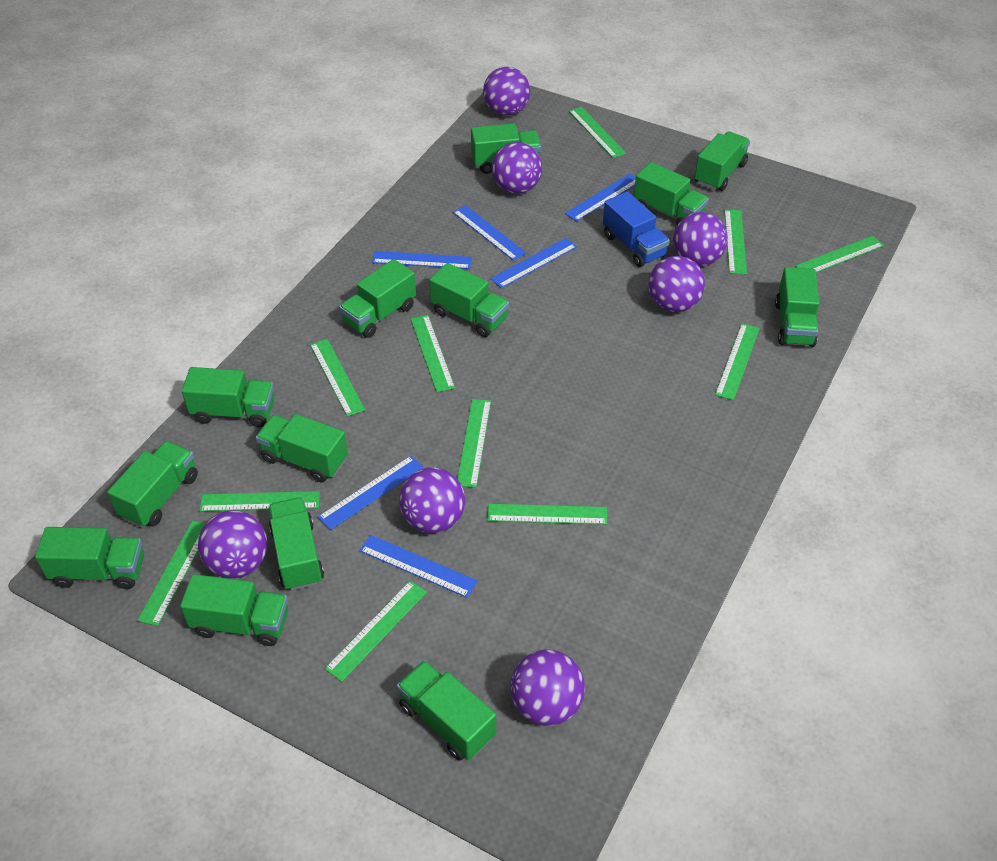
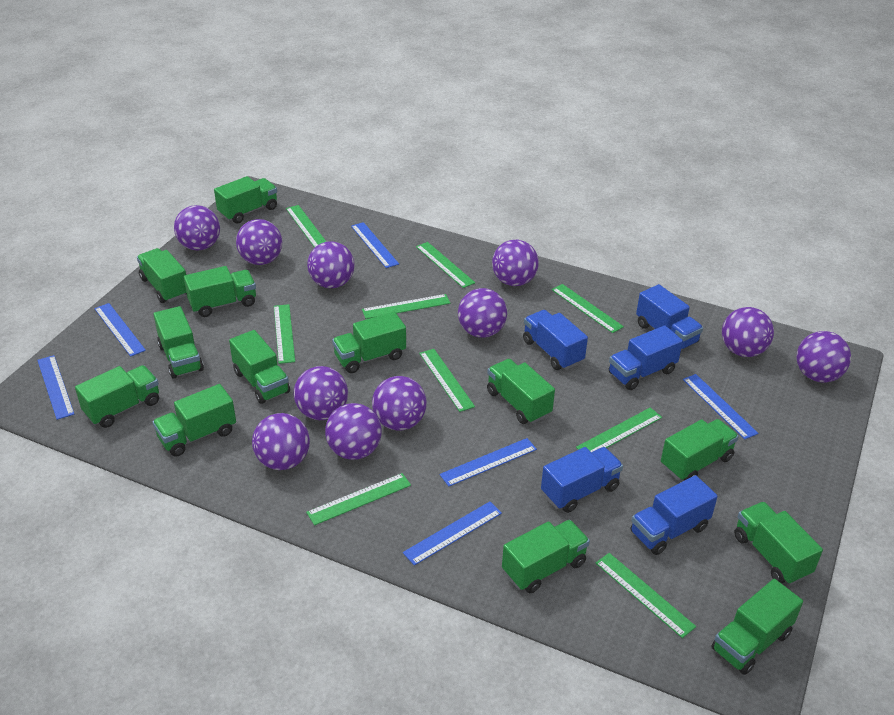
blue truck: 1 -> 5
green ruler: 11 -> 9
purple ball: 7 -> 11

